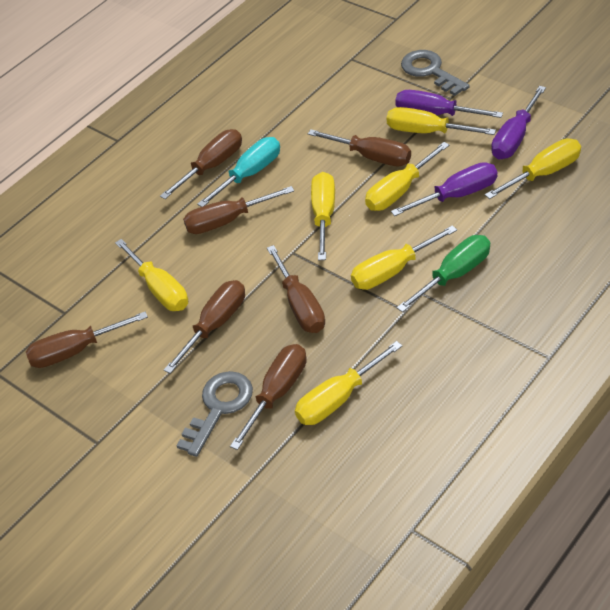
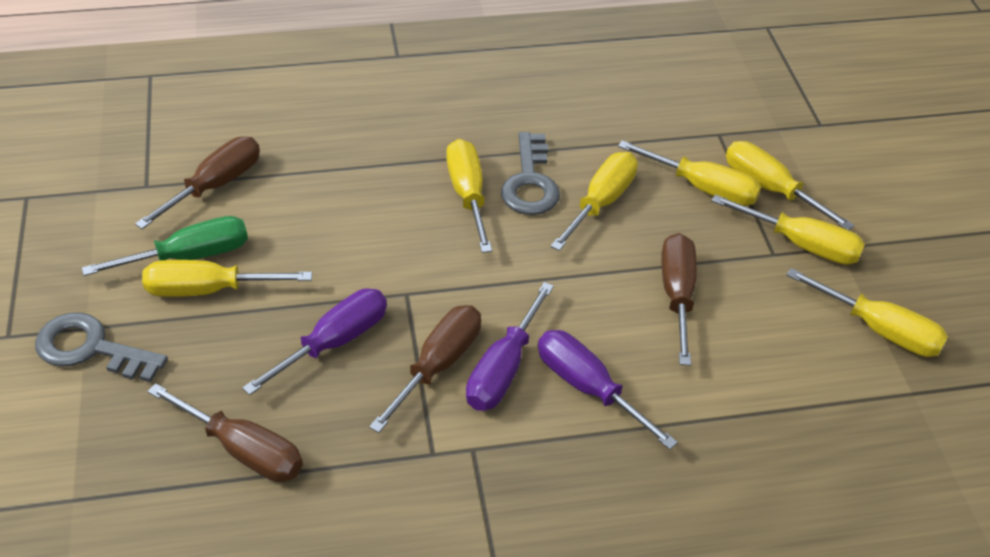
brown screwdriver: 7 -> 4
turquoise screwdriver: 1 -> 0

